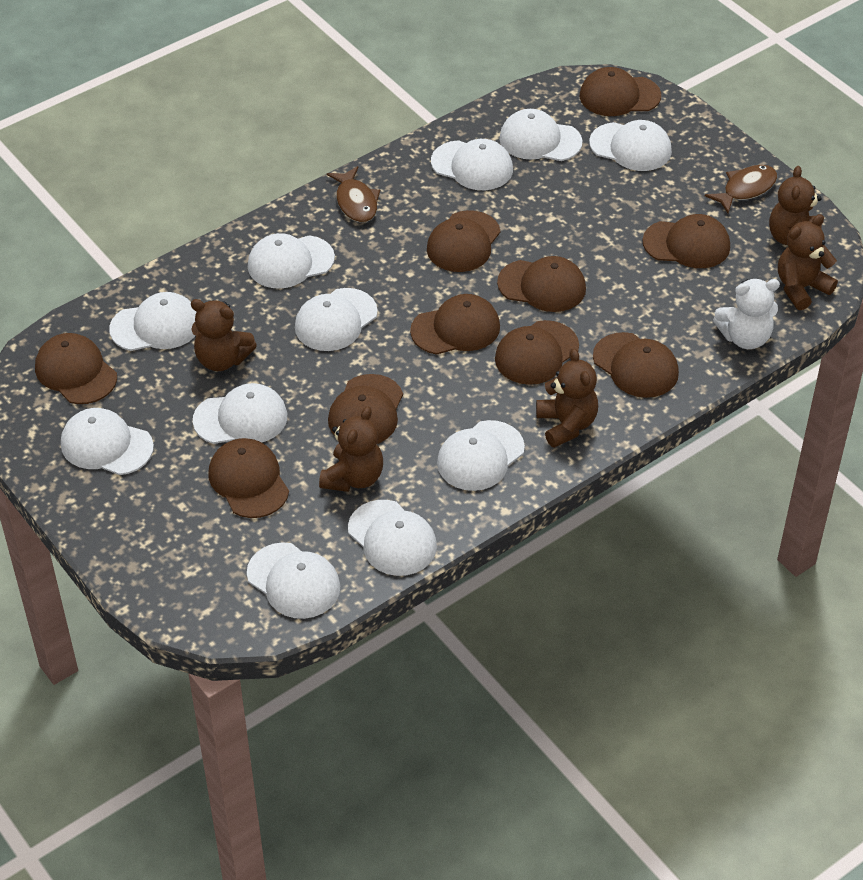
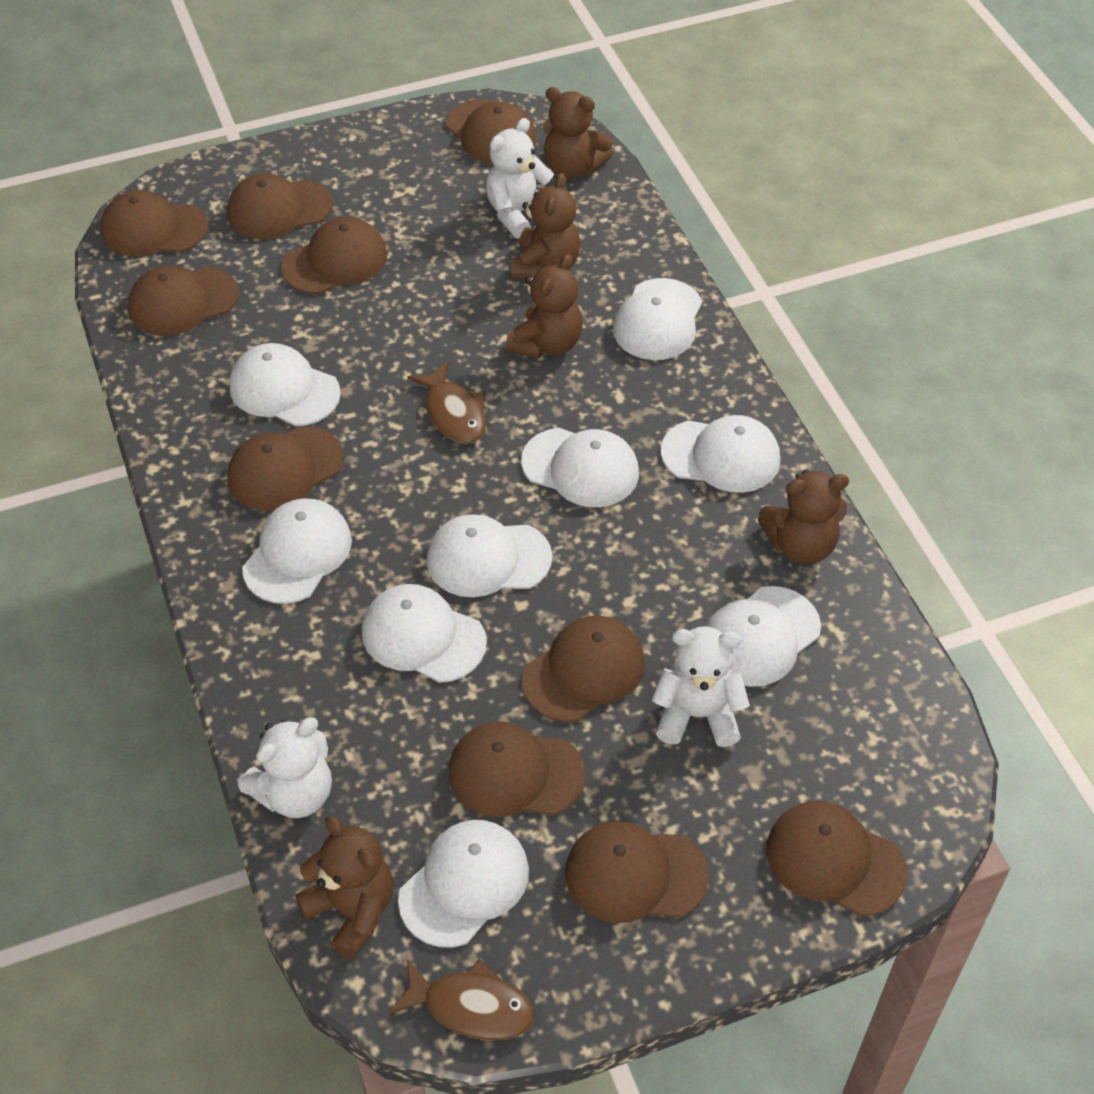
white cap: 11 -> 9
white teddy bear: 1 -> 3

